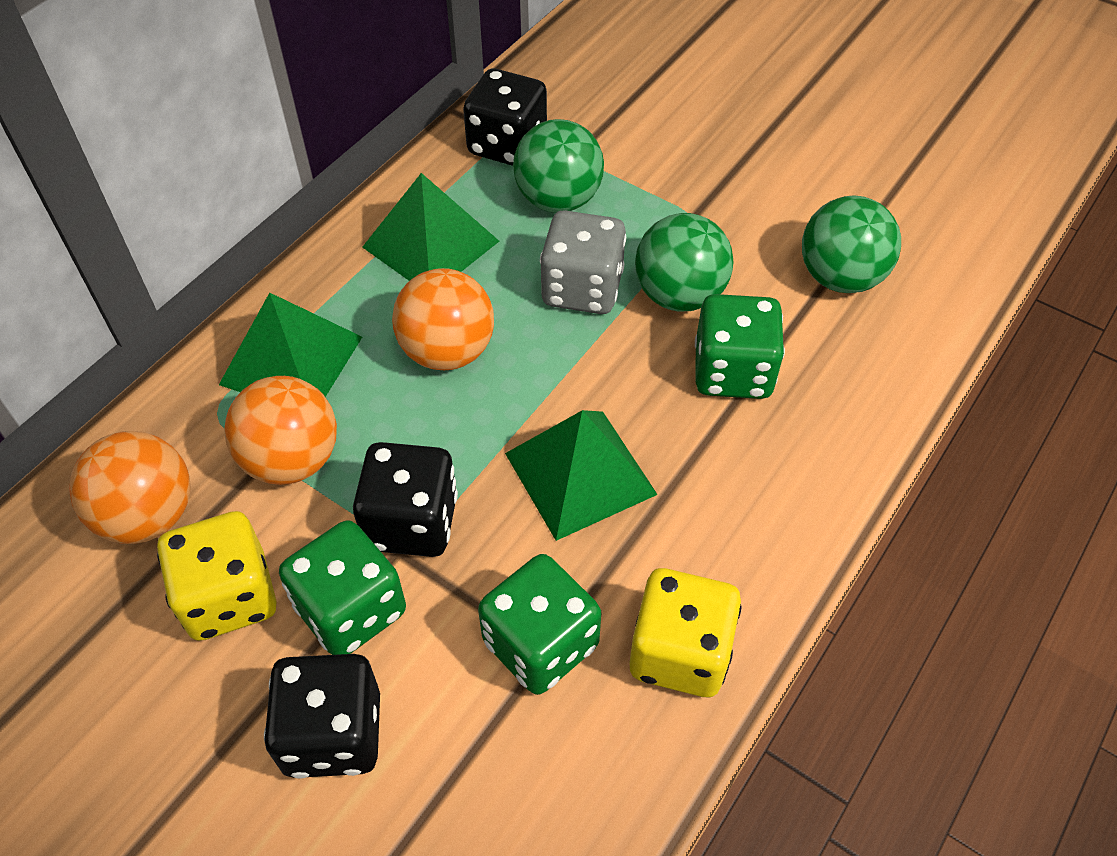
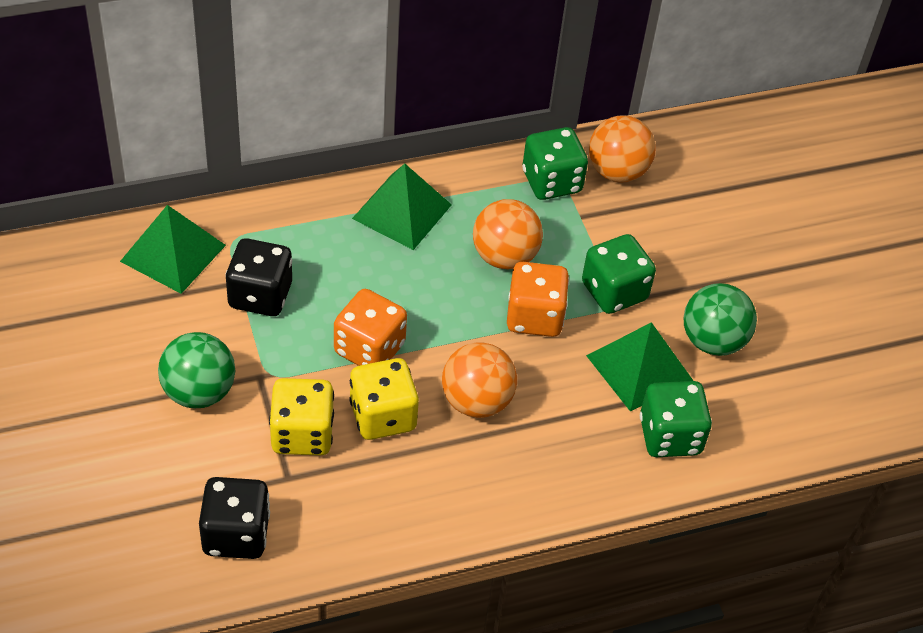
black dice: 3 -> 2
green ball: 3 -> 2
grey dice: 1 -> 0
orange dice: 0 -> 2

